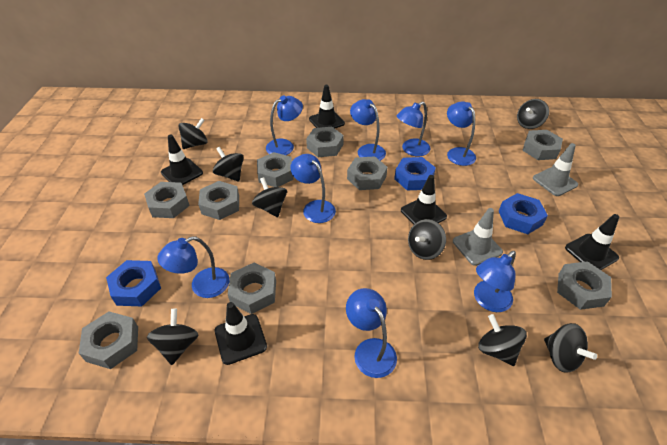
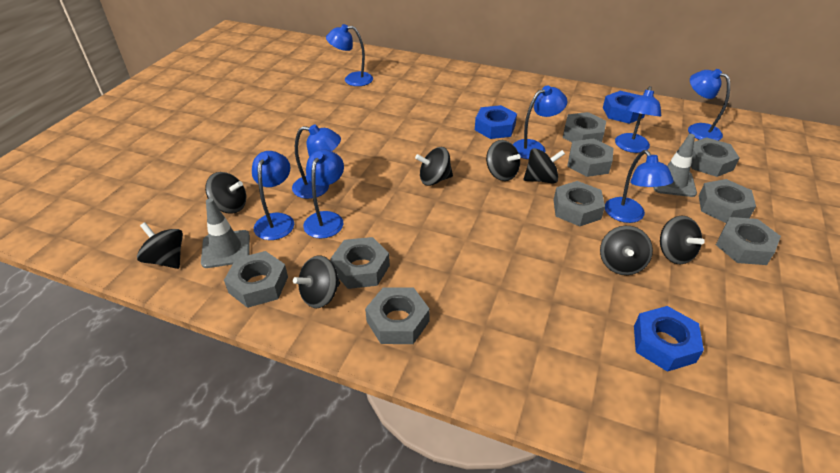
black traffic cone: 5 -> 0

